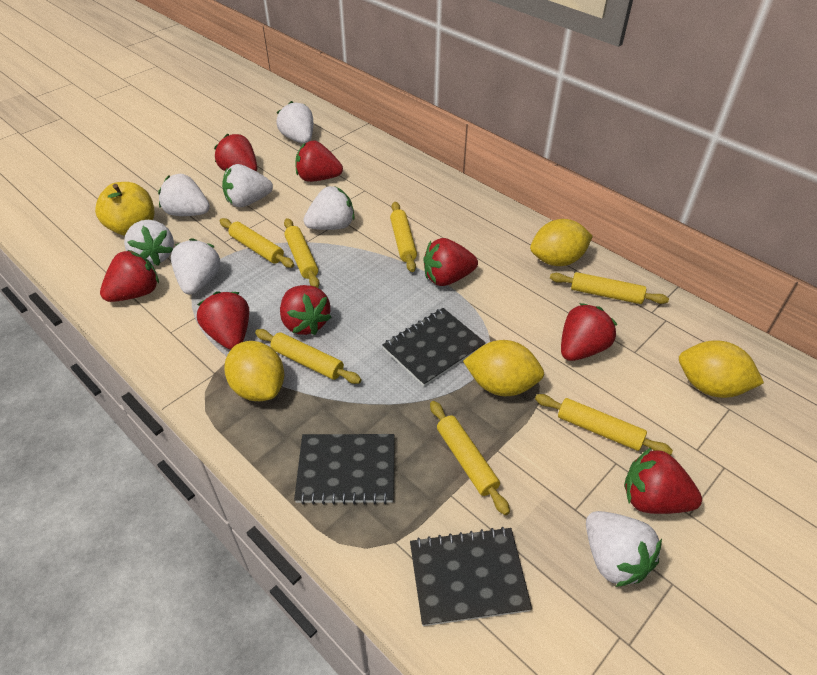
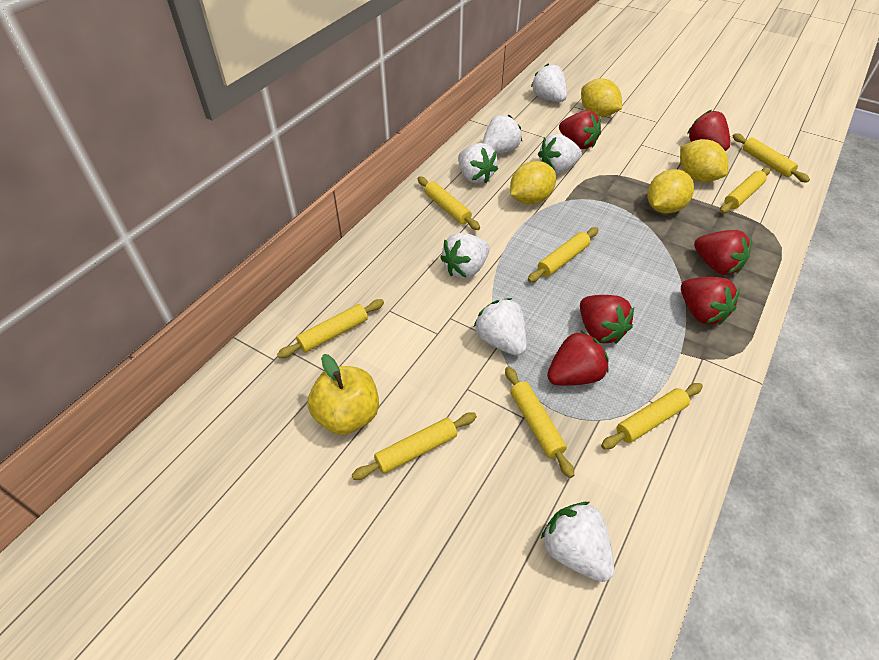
black notebook: 3 -> 0
red strawberry: 8 -> 6
yellow rolling pin: 7 -> 8

